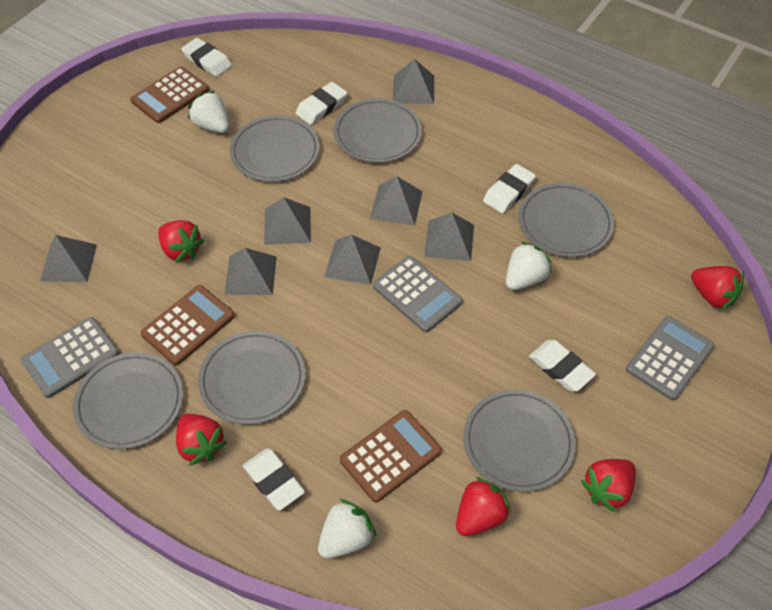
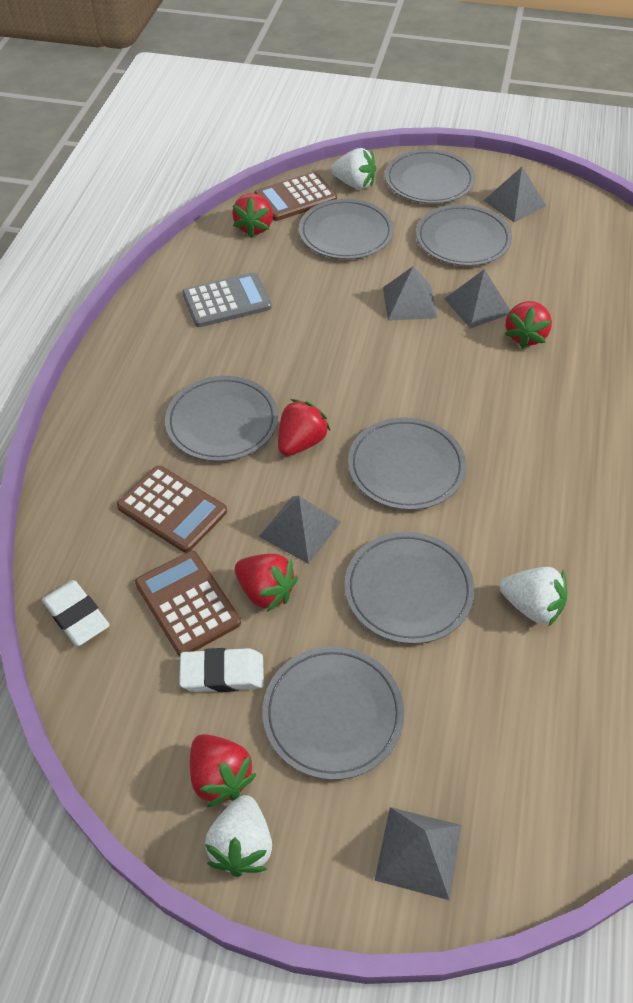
grey calculator: 3 -> 1
grey plate: 6 -> 7
grey pyramid: 7 -> 5
white eraser: 5 -> 2

